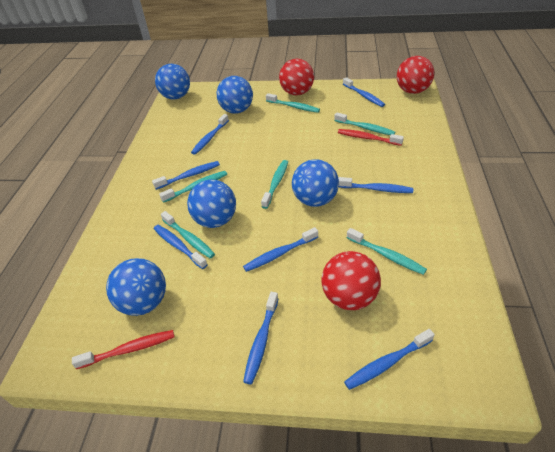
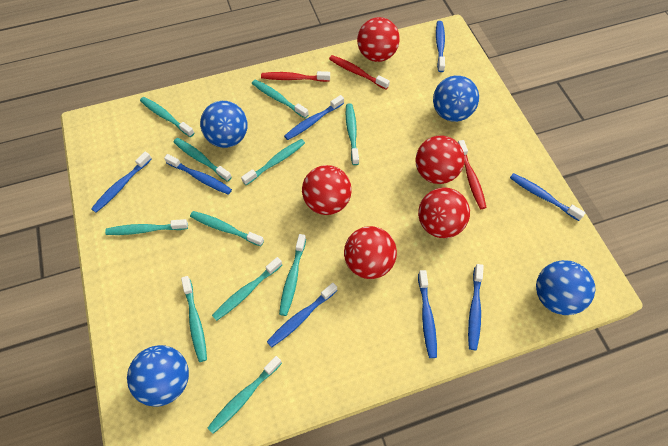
blue ball: 5 -> 4
red ball: 3 -> 5
red toothbrush: 2 -> 3
turquoise toothbrush: 6 -> 11

